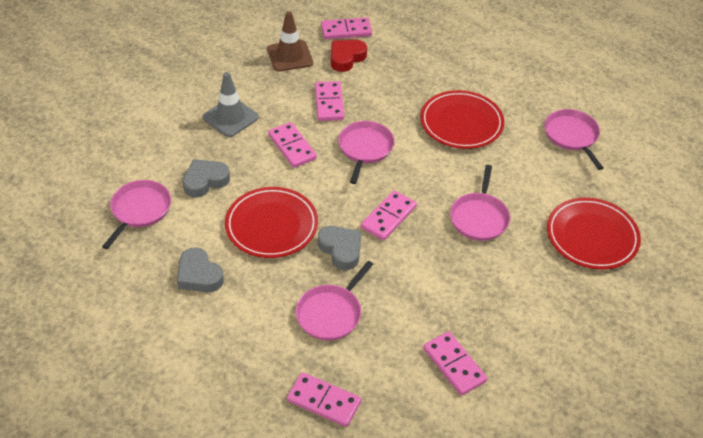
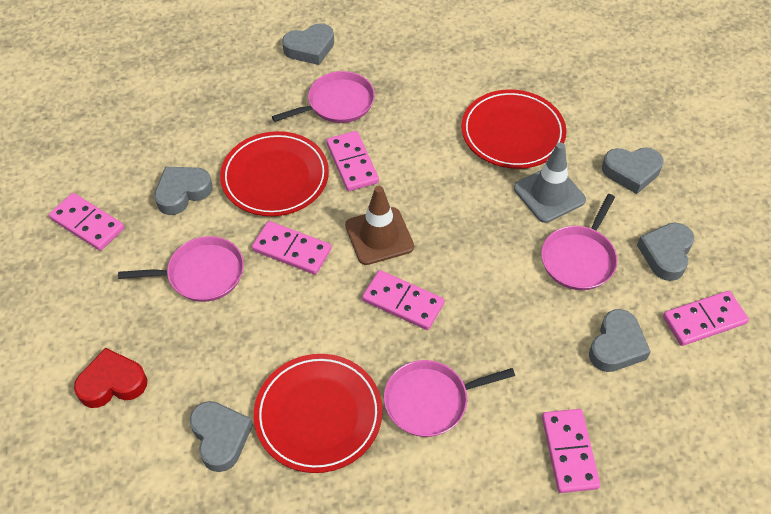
grey heart: 3 -> 6
pink pan: 5 -> 4

